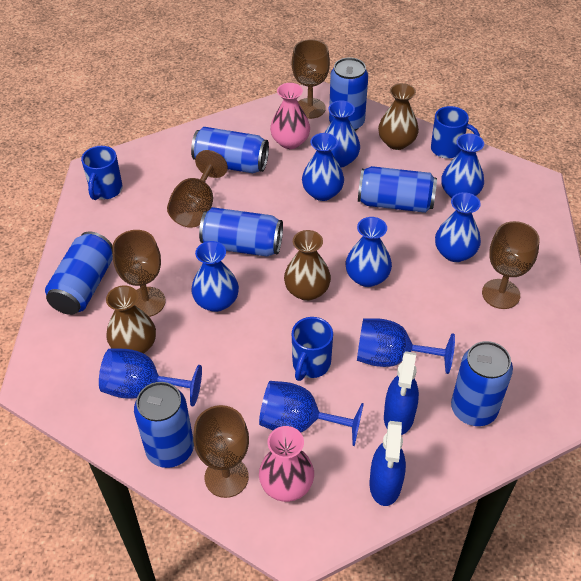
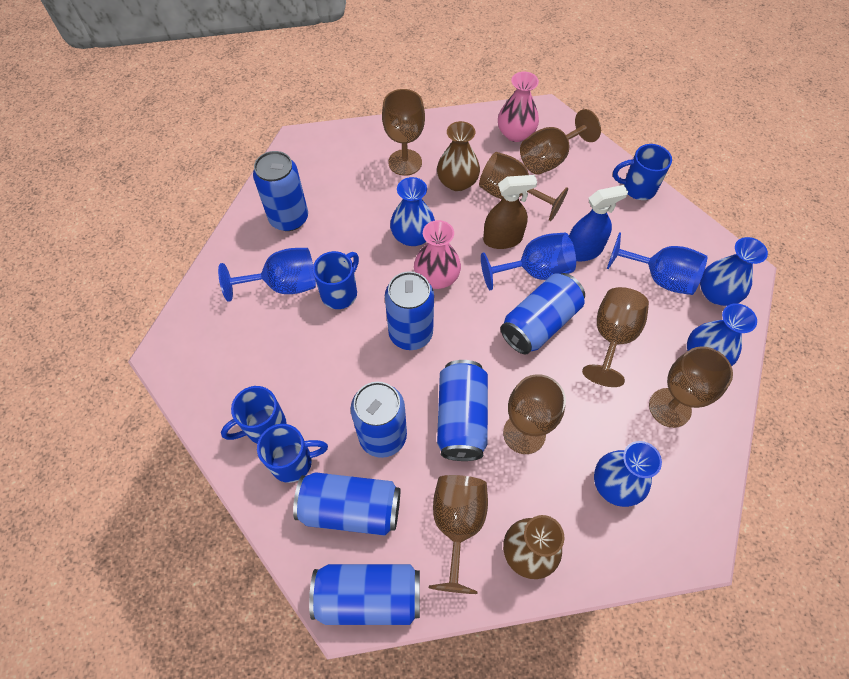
blue mug: 3 -> 4
blue spray bottle: 2 -> 1
blue vase: 6 -> 4
brown goblet: 5 -> 7
brown spray bottle: 0 -> 1
brown vase: 3 -> 2

